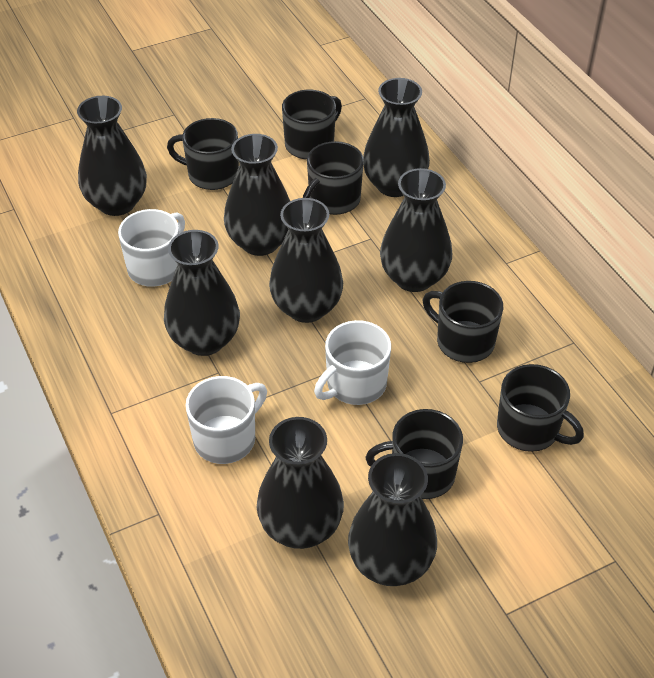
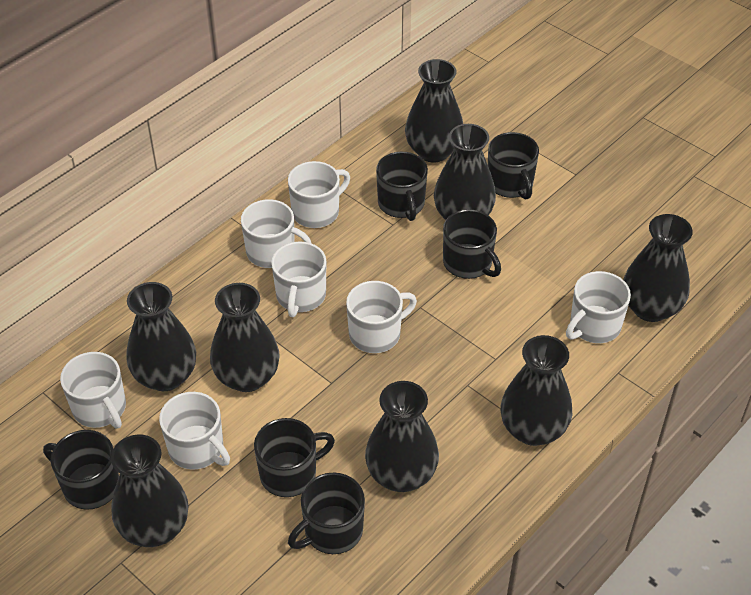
white mug: 3 -> 7

